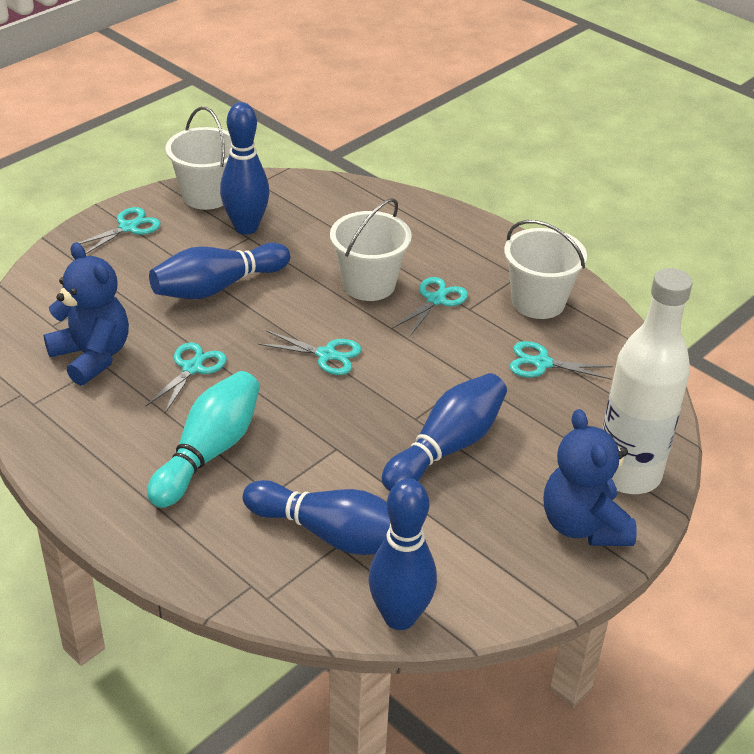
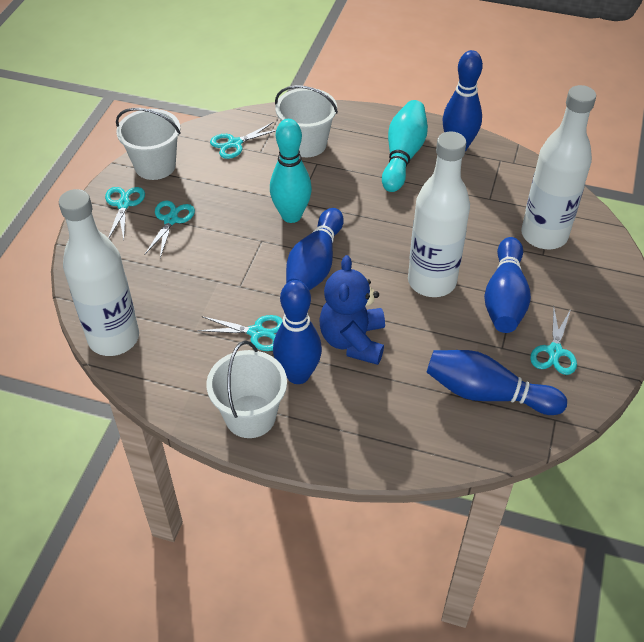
blue teddy bear: 2 -> 1
turquoise bowling pin: 1 -> 2
white bottle: 1 -> 3

